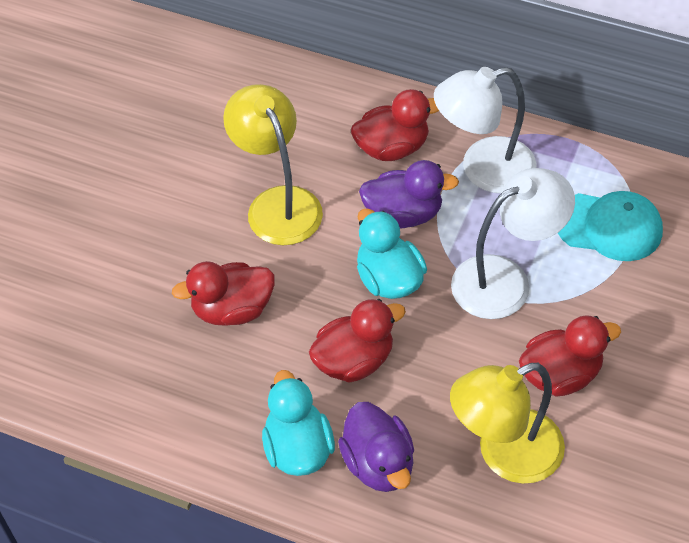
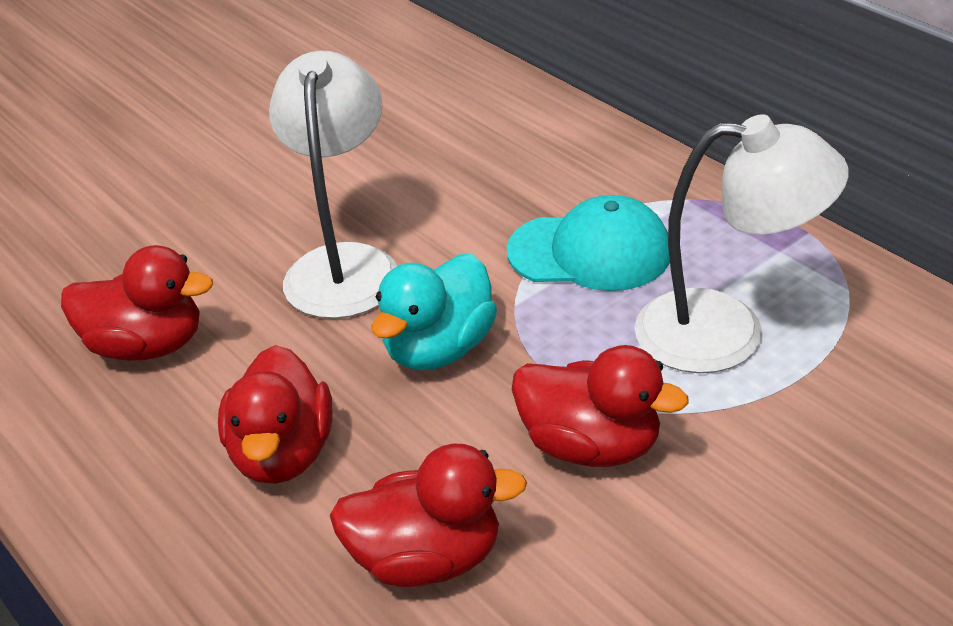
purple duck: 2 -> 0
turquoise duck: 2 -> 1
yellow lamp: 2 -> 0

